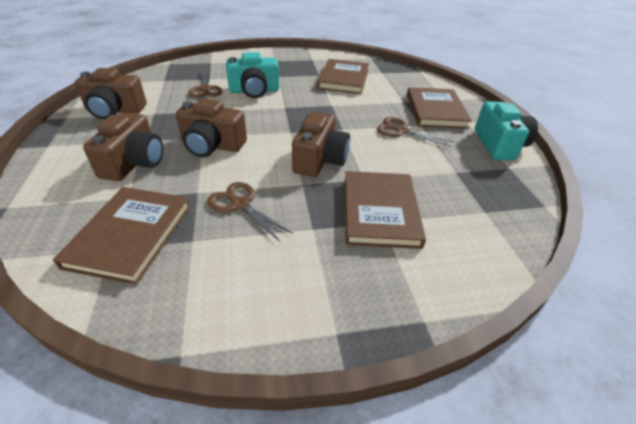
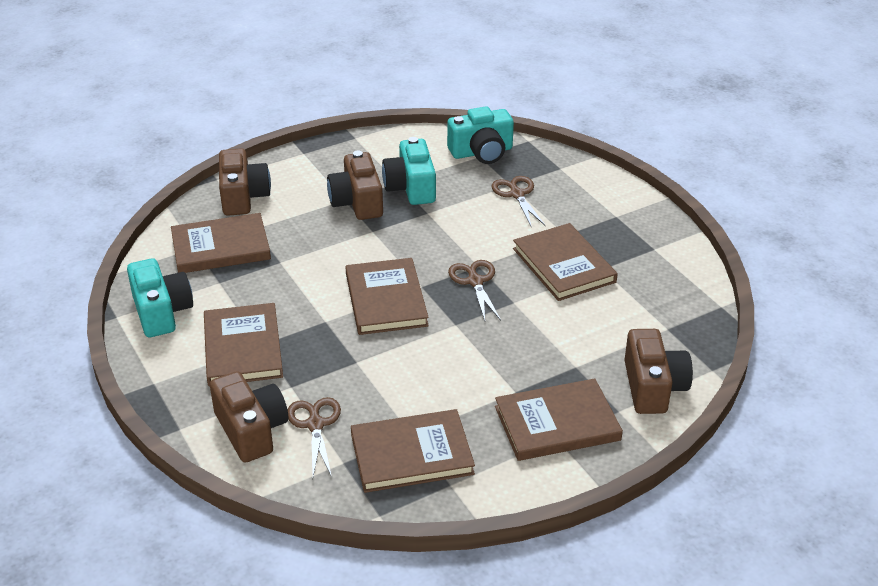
brown book: 4 -> 6
turquoise camera: 2 -> 3

